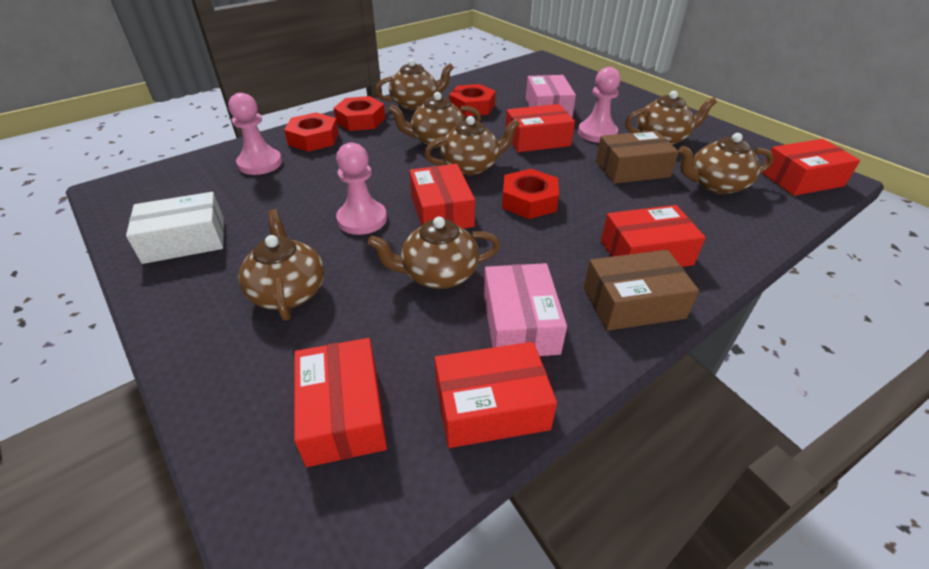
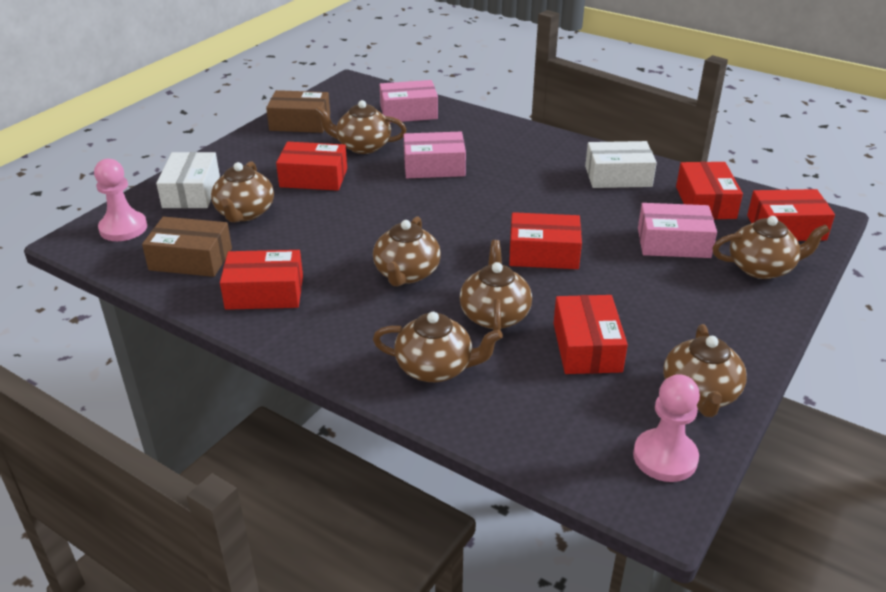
pink box: 2 -> 3
pink pawn: 3 -> 2
red nut: 4 -> 0
white box: 1 -> 2

